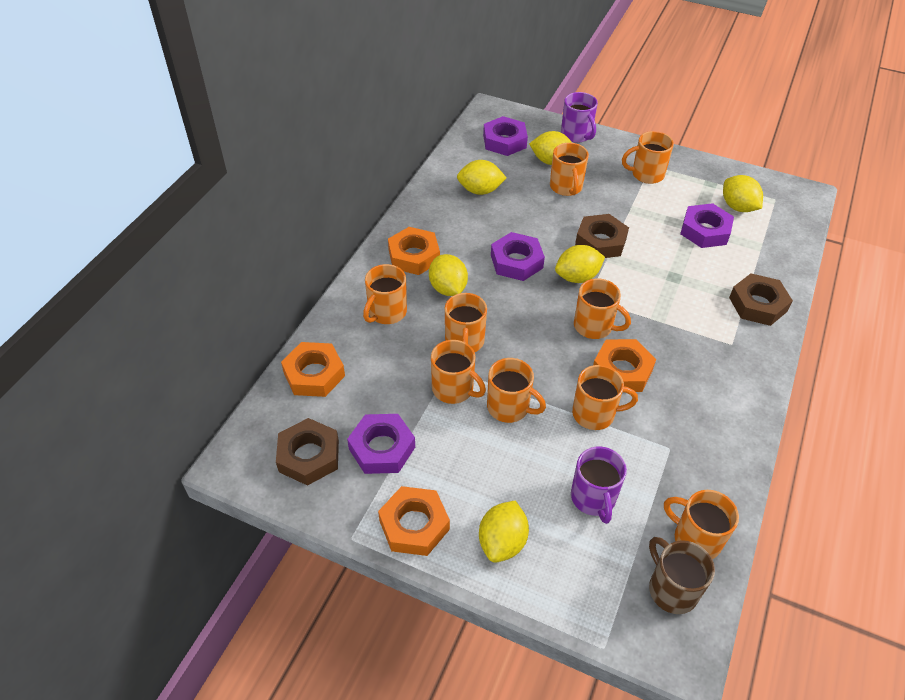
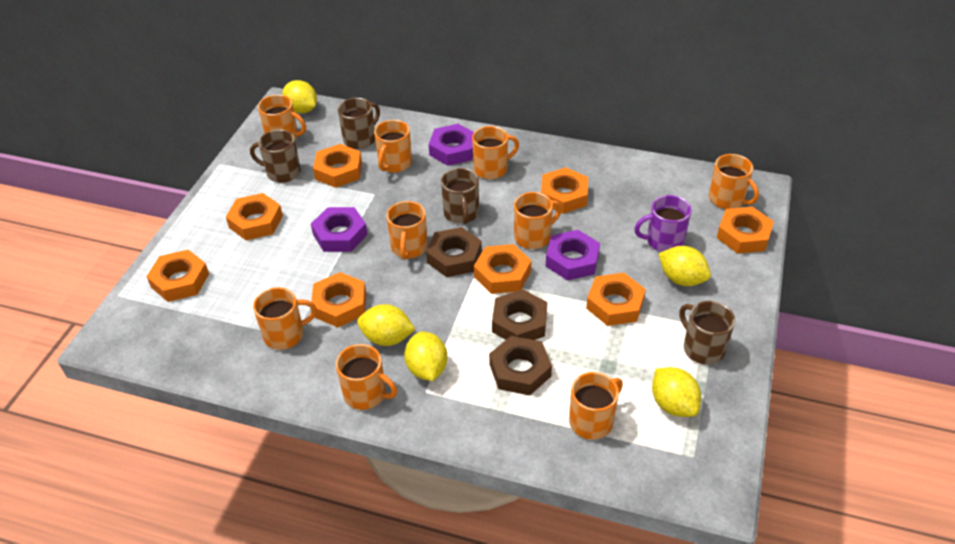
brown mug: 1 -> 4
orange nut: 4 -> 8
purple mug: 2 -> 1
purple nut: 4 -> 3
yellow lemon: 6 -> 5

